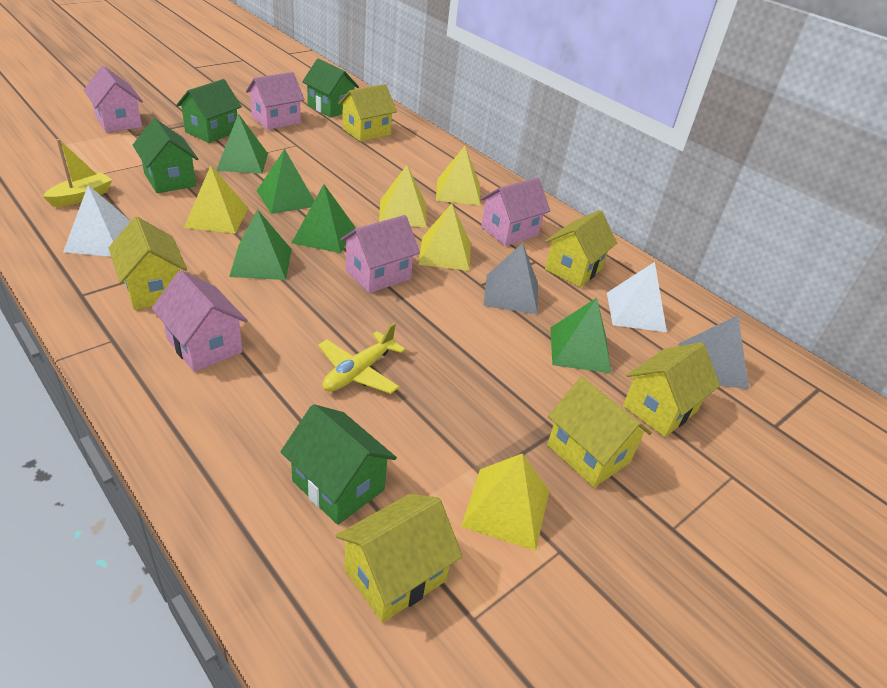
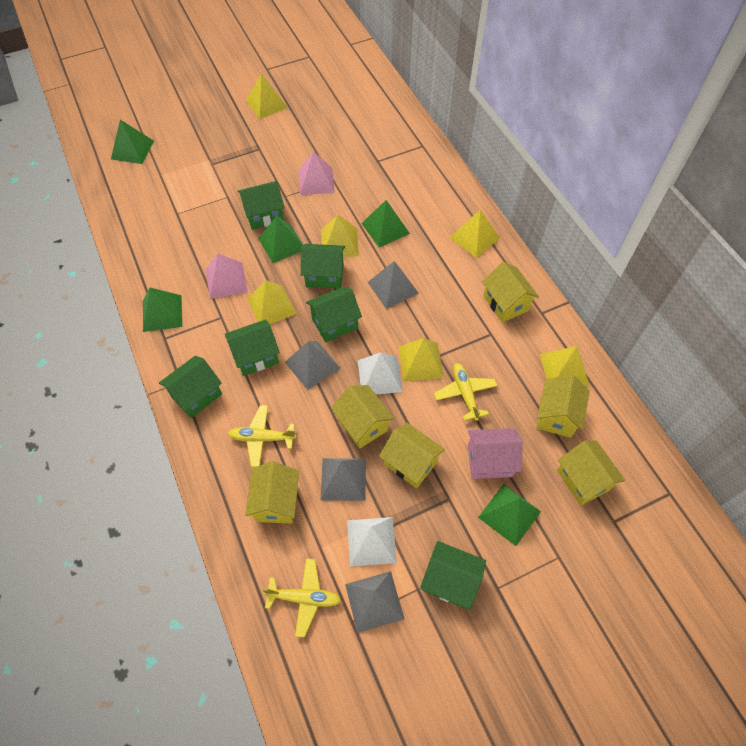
green house: 4 -> 6
grey pyramid: 2 -> 4
pink house: 5 -> 1
pink pyramid: 0 -> 2
yellow boat: 1 -> 0
yellow plane: 1 -> 3
yellow pyramid: 5 -> 6

